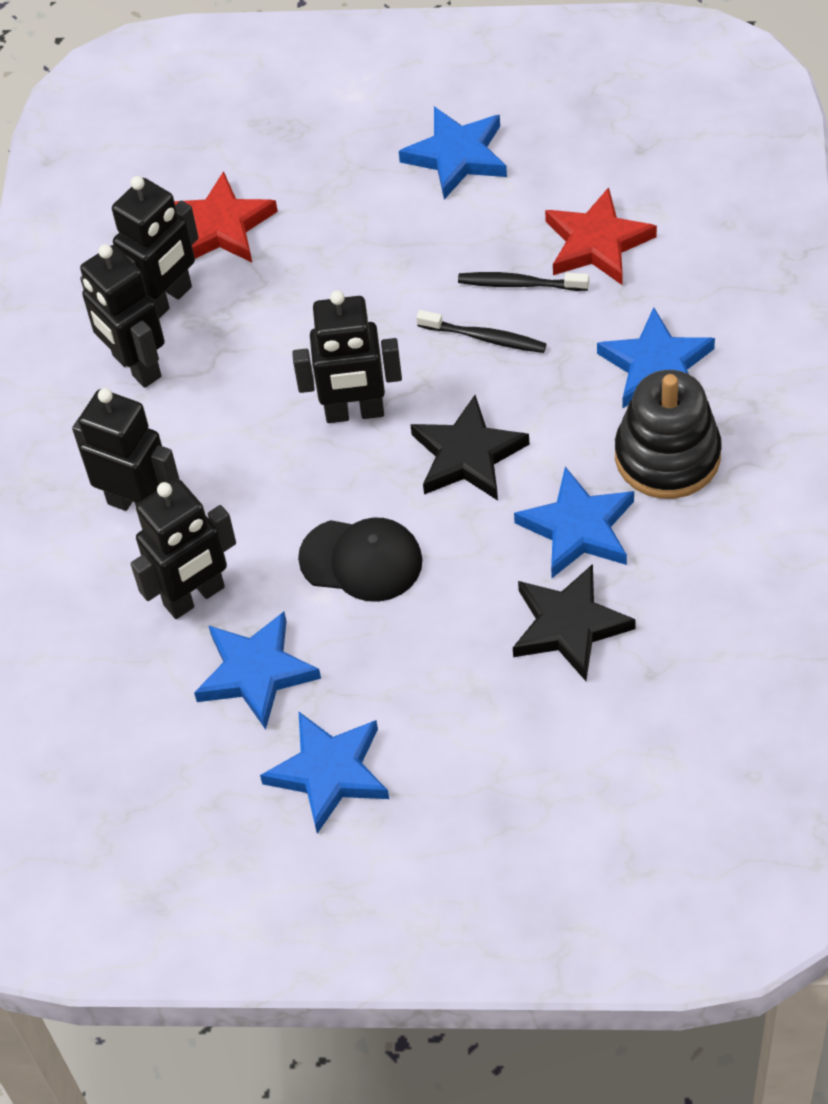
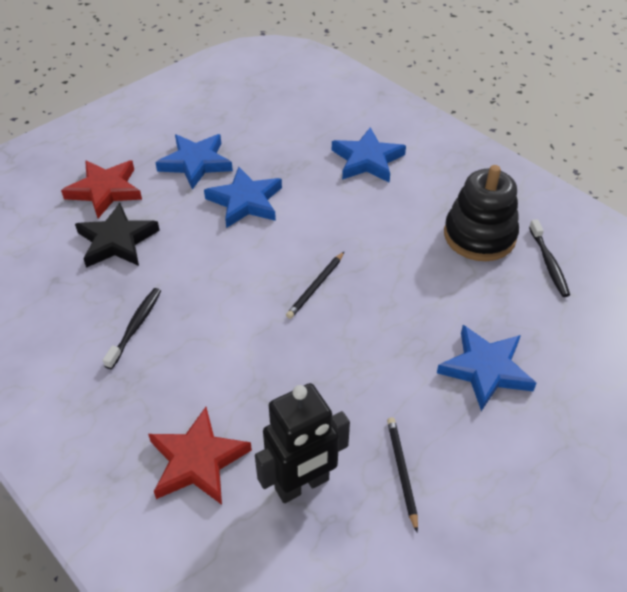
black cap: 1 -> 0
black pencil: 0 -> 2
black robot: 5 -> 1
black star: 2 -> 1
blue star: 5 -> 4

